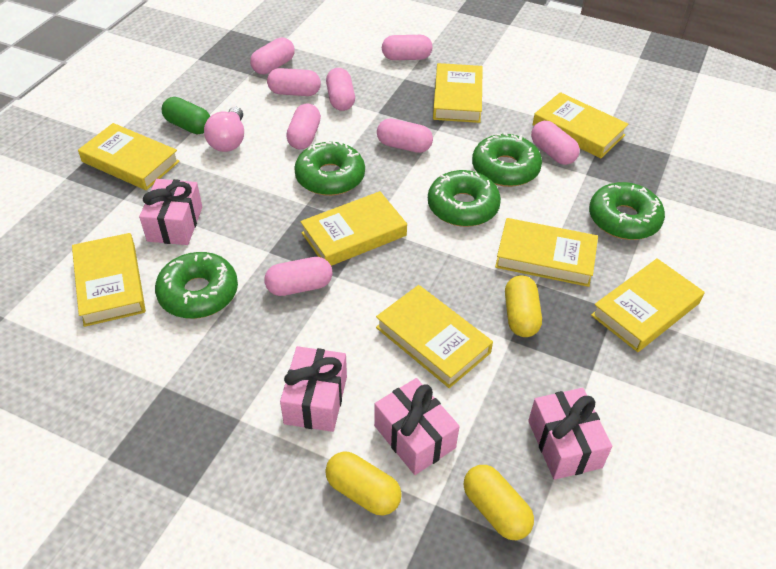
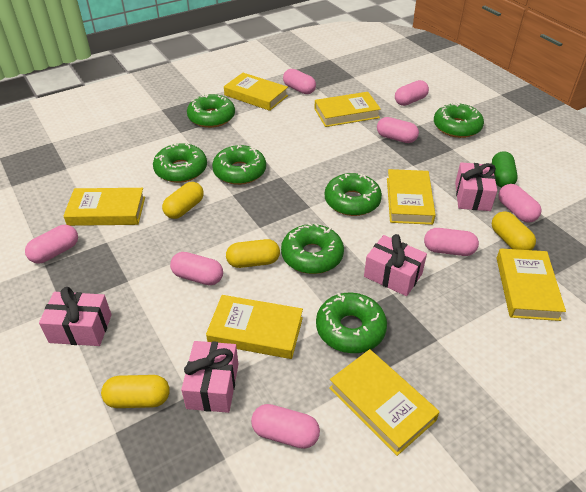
green donut: 5 -> 7
pink light bulb: 1 -> 0
yellow book: 8 -> 7
yellow capsule: 3 -> 4

